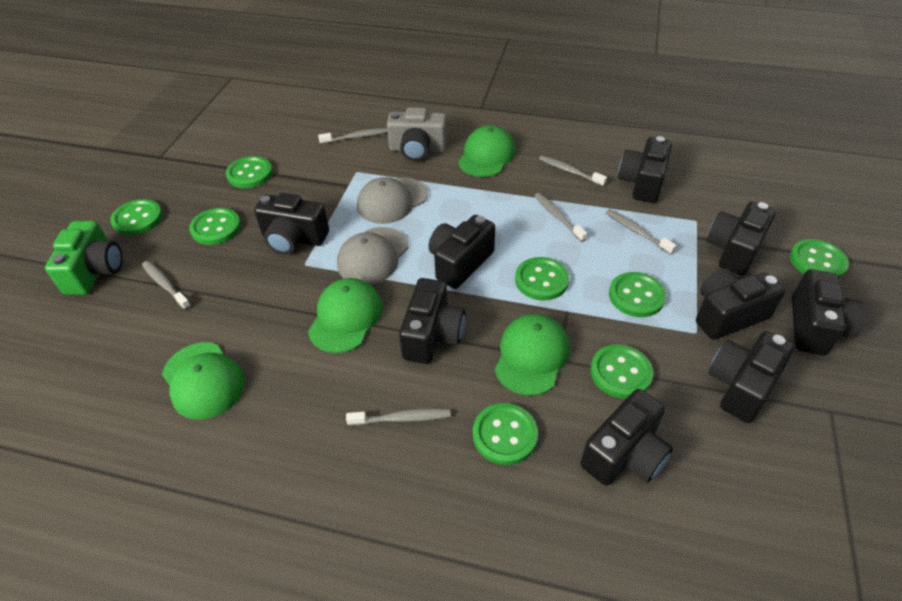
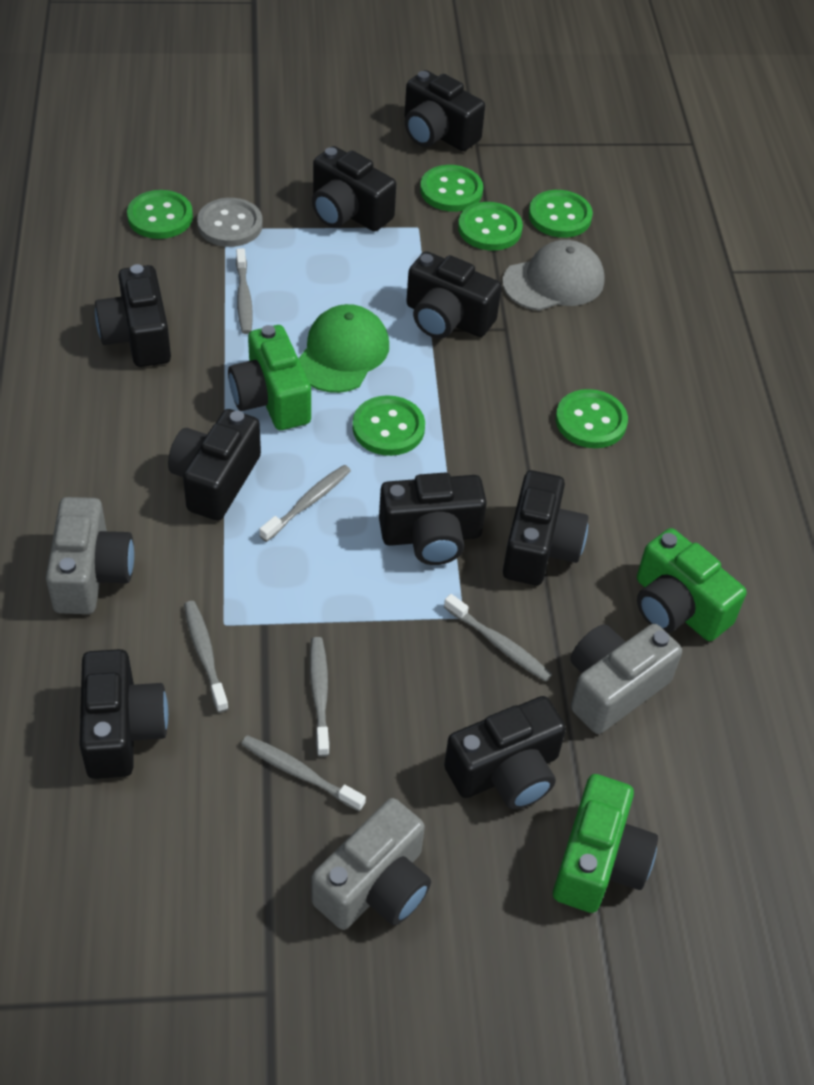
green button: 8 -> 6
green camera: 1 -> 3
green cap: 4 -> 1
grey button: 0 -> 1
grey camera: 1 -> 3
grey cap: 2 -> 1

